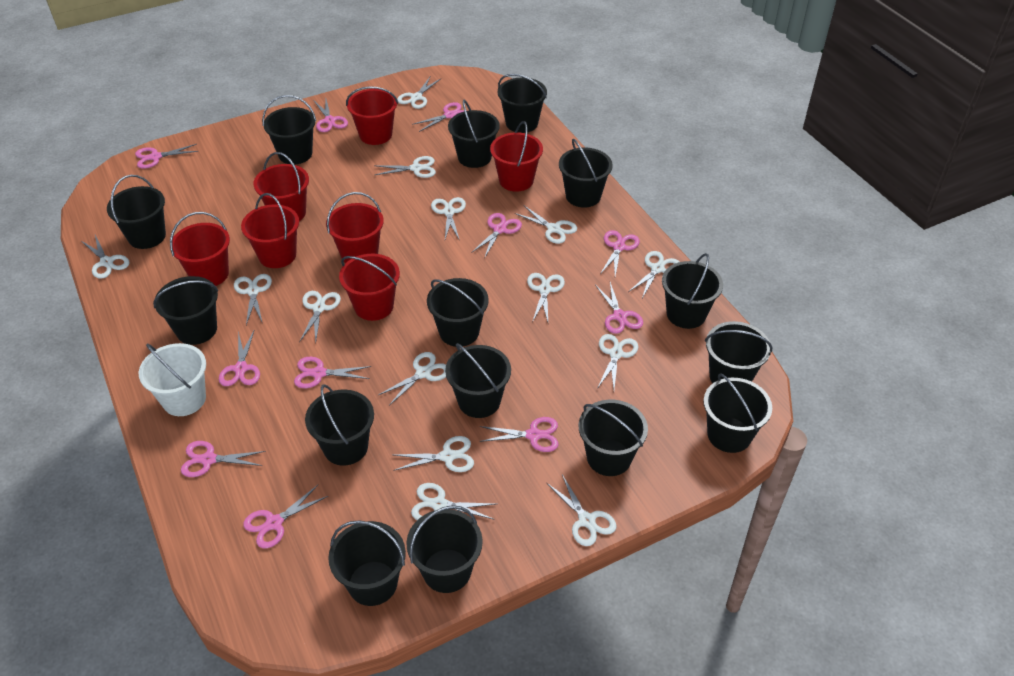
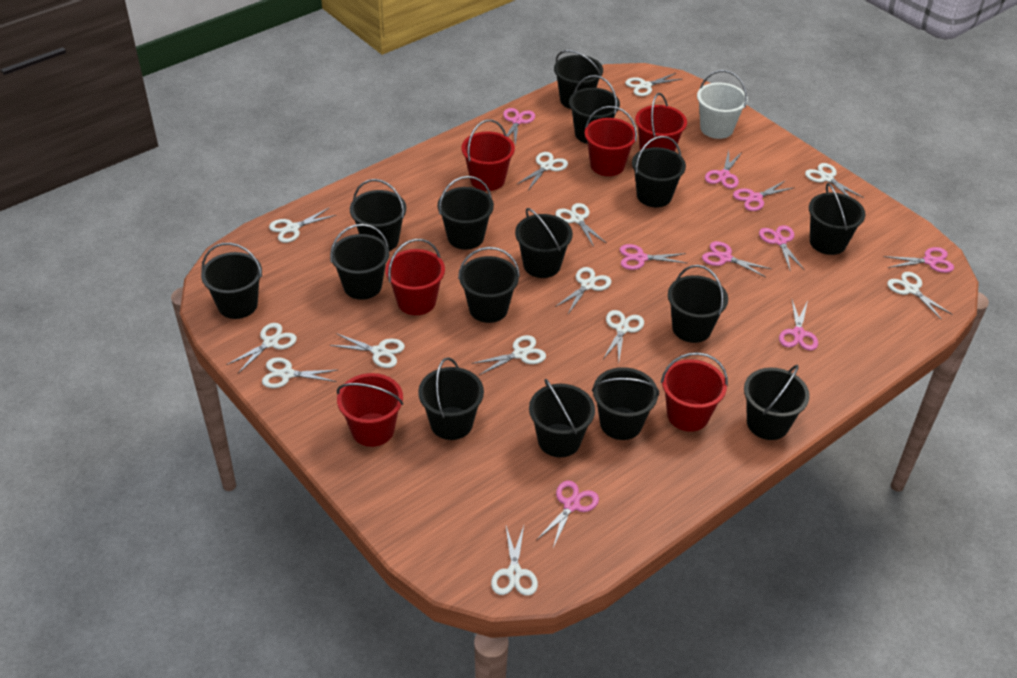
pink scissors: 11 -> 9
red bucket: 7 -> 6
white scissors: 14 -> 13

